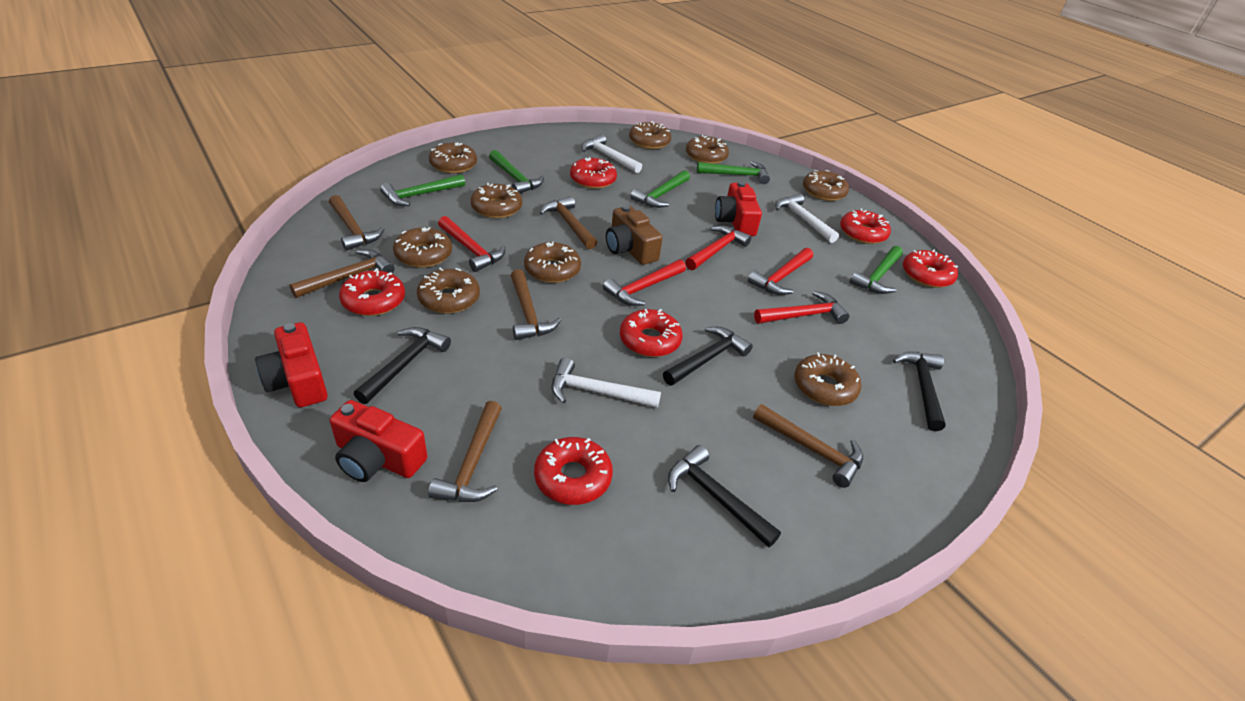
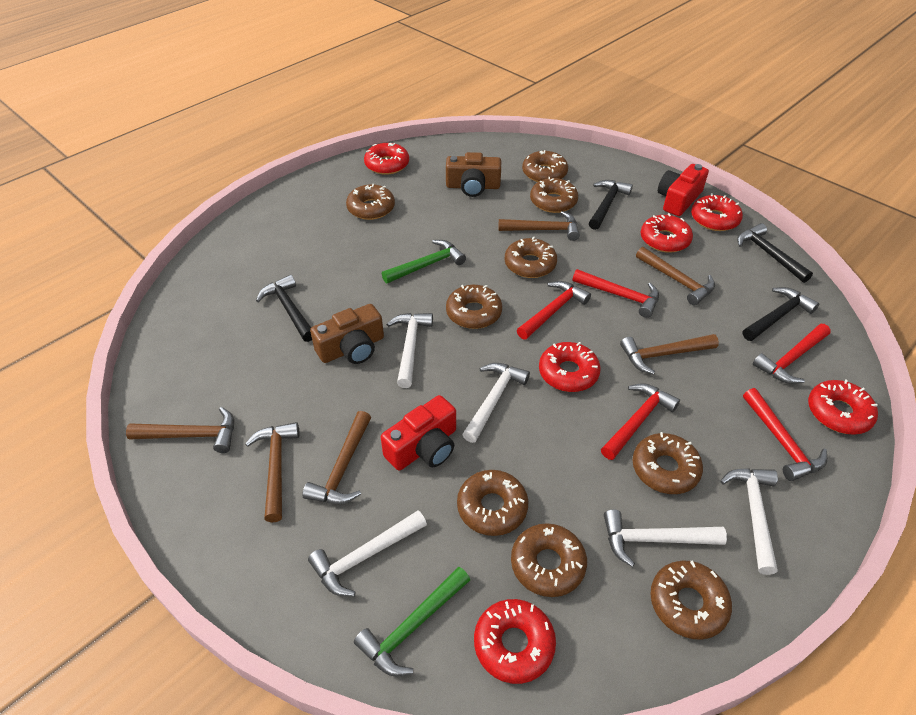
brown camera: 1 -> 2
green hammer: 5 -> 2
red camera: 3 -> 2
white hammer: 3 -> 5

